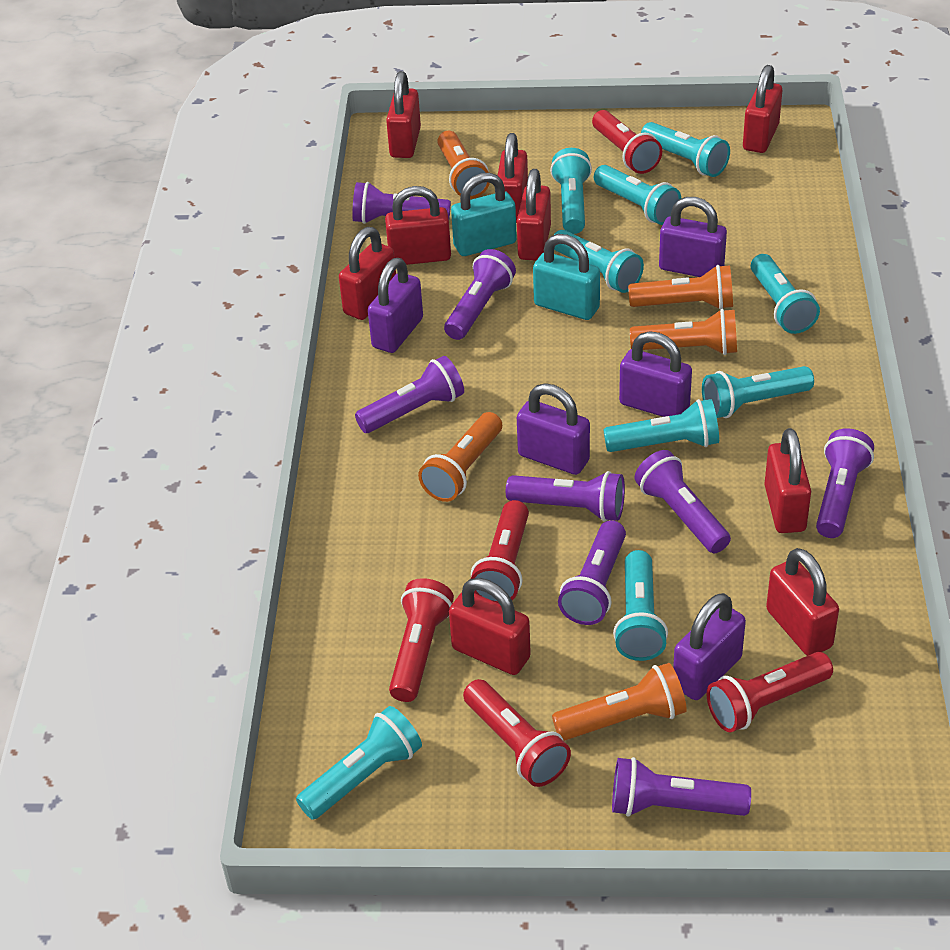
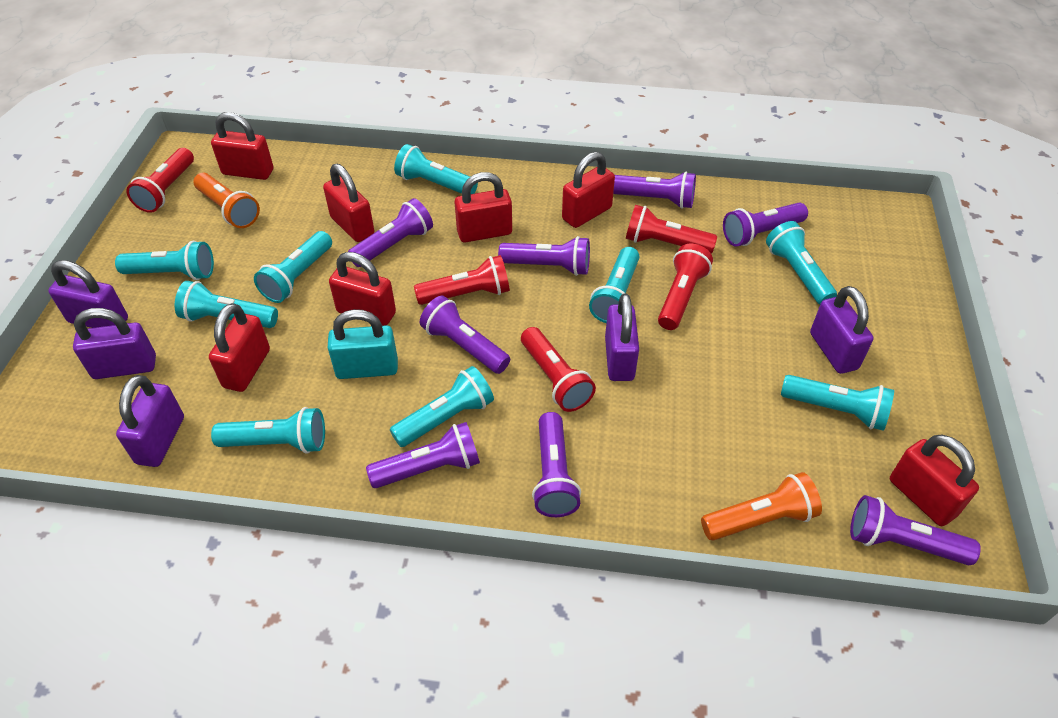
orange flashlight: 5 -> 2
red padlock: 9 -> 7
turquoise padlock: 2 -> 1

